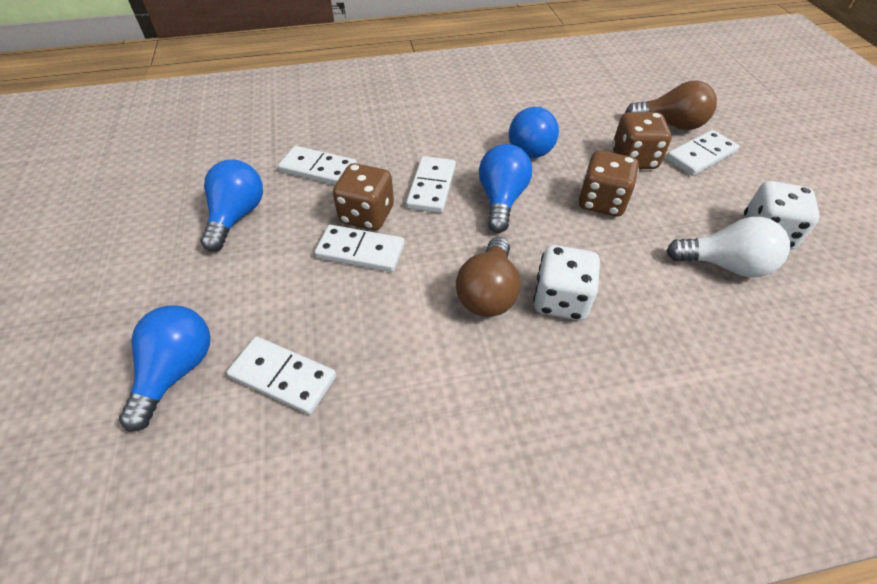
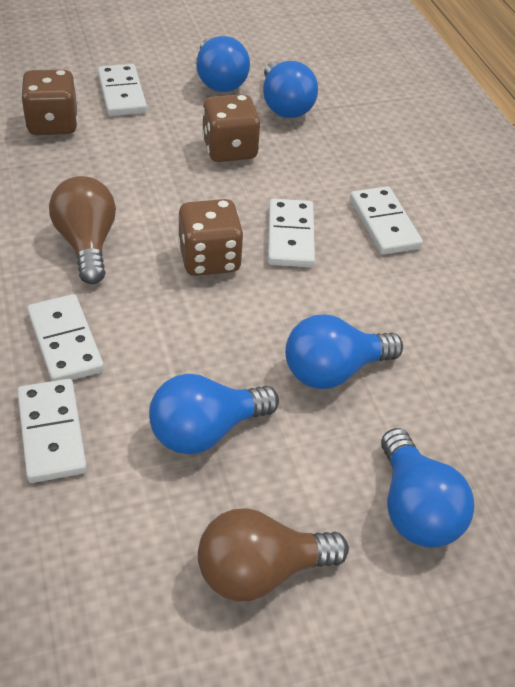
blue light bulb: 4 -> 5
white dice: 2 -> 0
white light bulb: 1 -> 0

